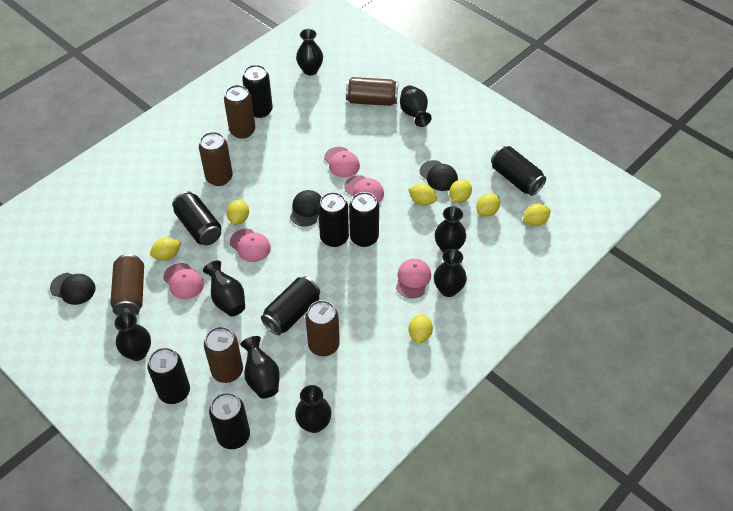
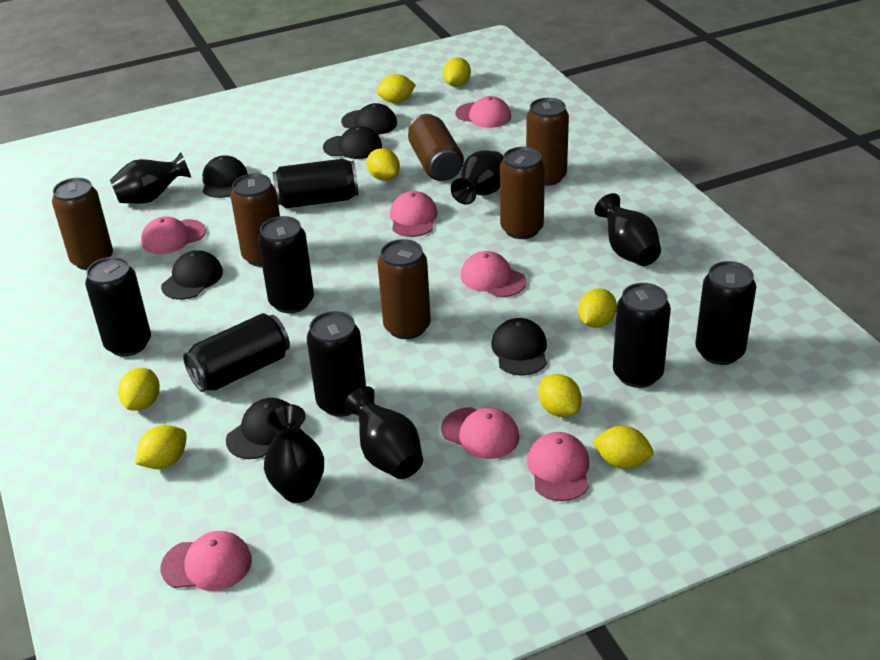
black can: 8 -> 7
black cap: 3 -> 6
black vase: 8 -> 5
pink cap: 5 -> 7
yellow lemon: 7 -> 8

